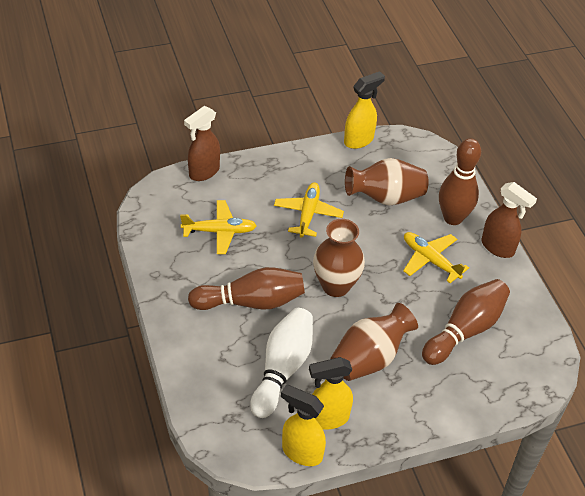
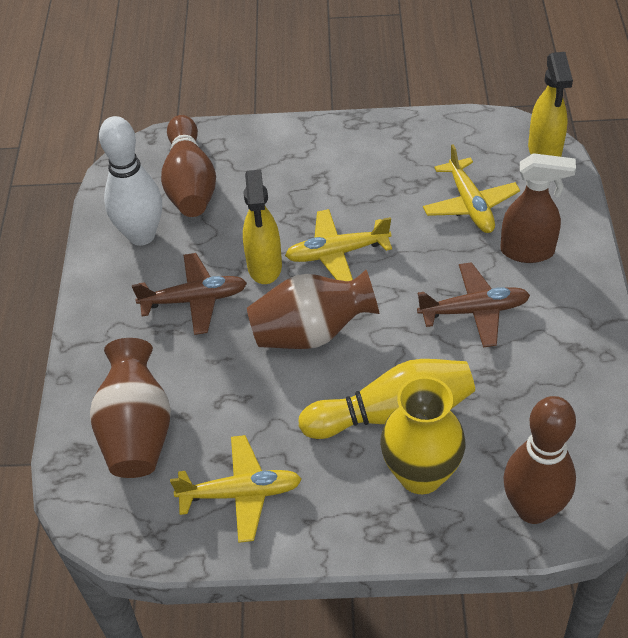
brown bowling pin: 3 -> 2
brown plane: 0 -> 2
brown spray bottle: 2 -> 1
brown vase: 3 -> 2
yellow bowling pin: 0 -> 1
yellow spray bottle: 3 -> 2
yellow vase: 0 -> 1

